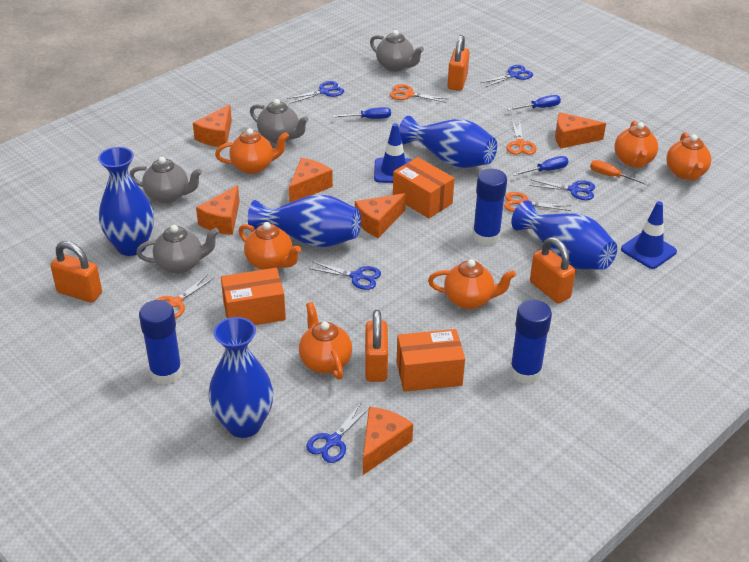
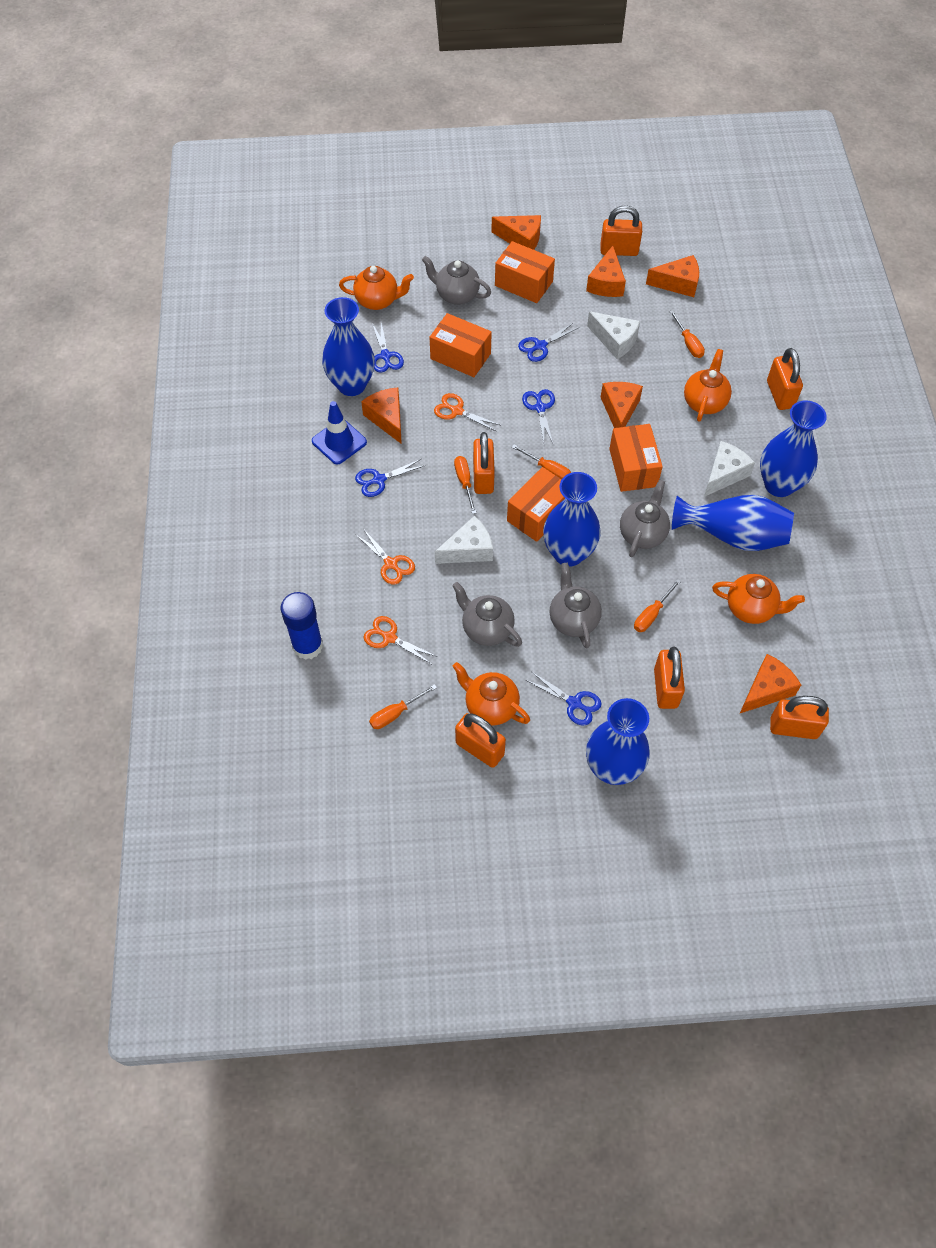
blue glue stick: 3 -> 1
blue screwdriver: 3 -> 0
blue traffic cone: 2 -> 1
orange box: 3 -> 4
orange padlock: 4 -> 6
orange scissors: 4 -> 3
orange screwdriver: 1 -> 5
orange teapot: 6 -> 4
white cheese: 0 -> 3

